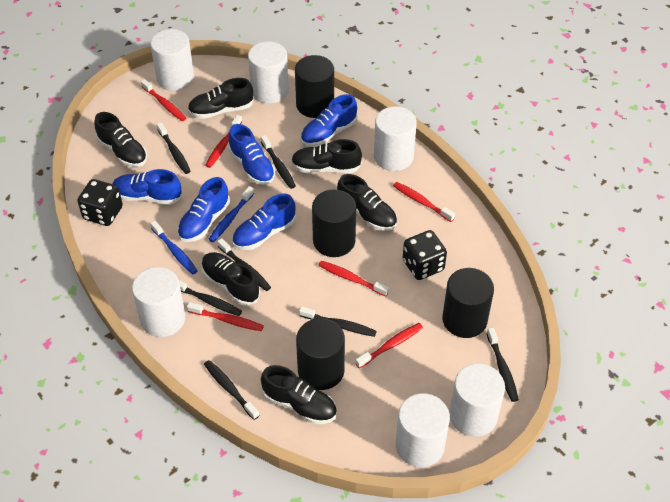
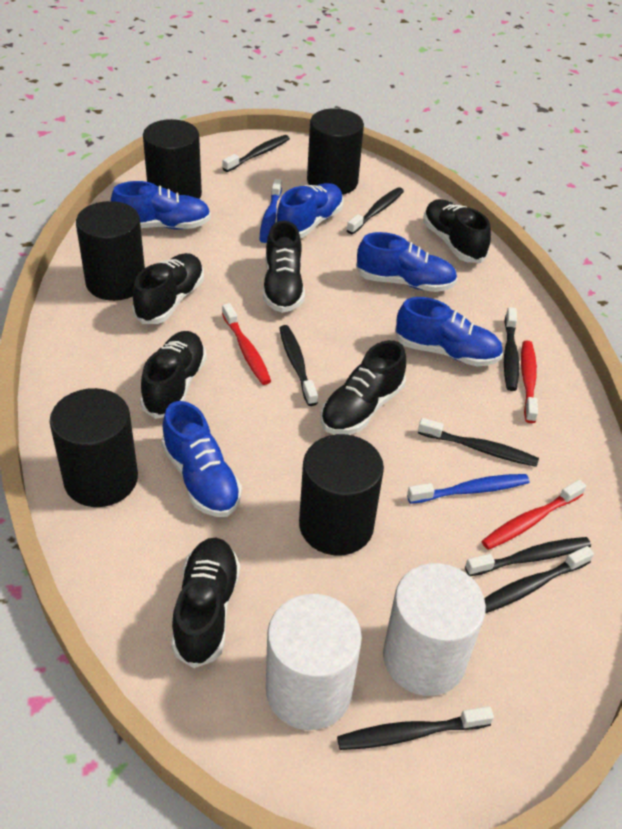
black cylinder: 4 -> 5
black dice: 2 -> 0
black toothbrush: 7 -> 8
red toothbrush: 6 -> 3
white cylinder: 6 -> 2

